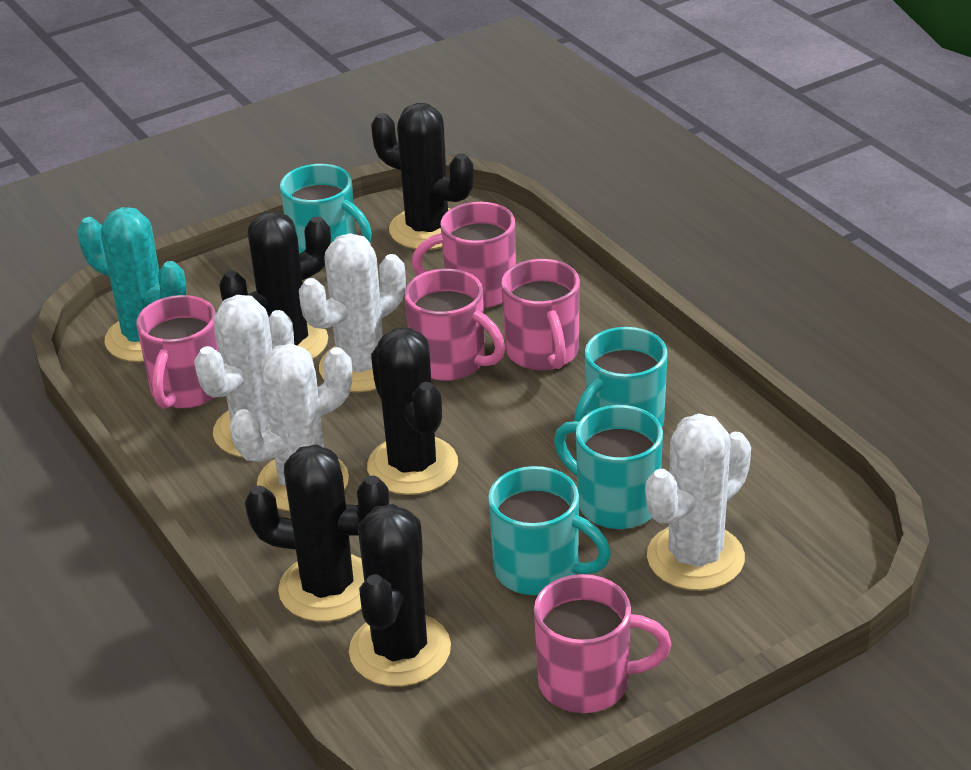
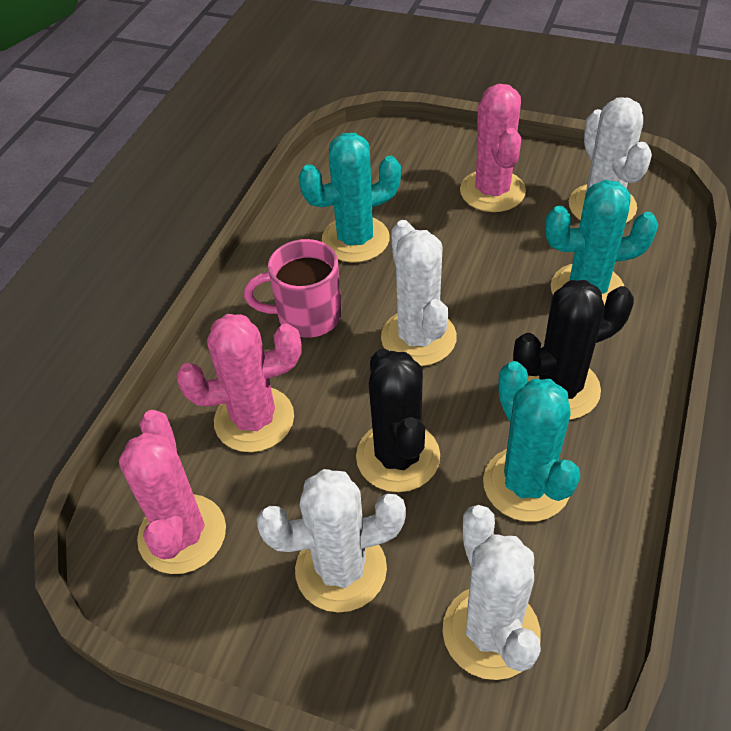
black cactus: 5 -> 2
pink cactus: 0 -> 3
pink mug: 5 -> 1
turquoise cactus: 1 -> 3
turquoise mug: 4 -> 0

